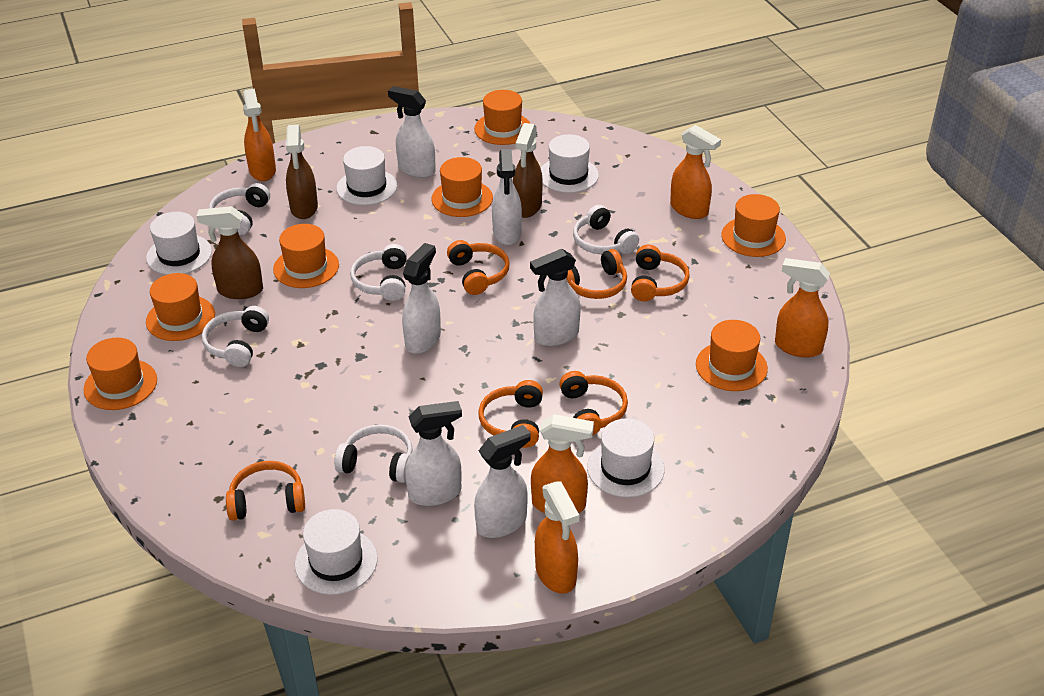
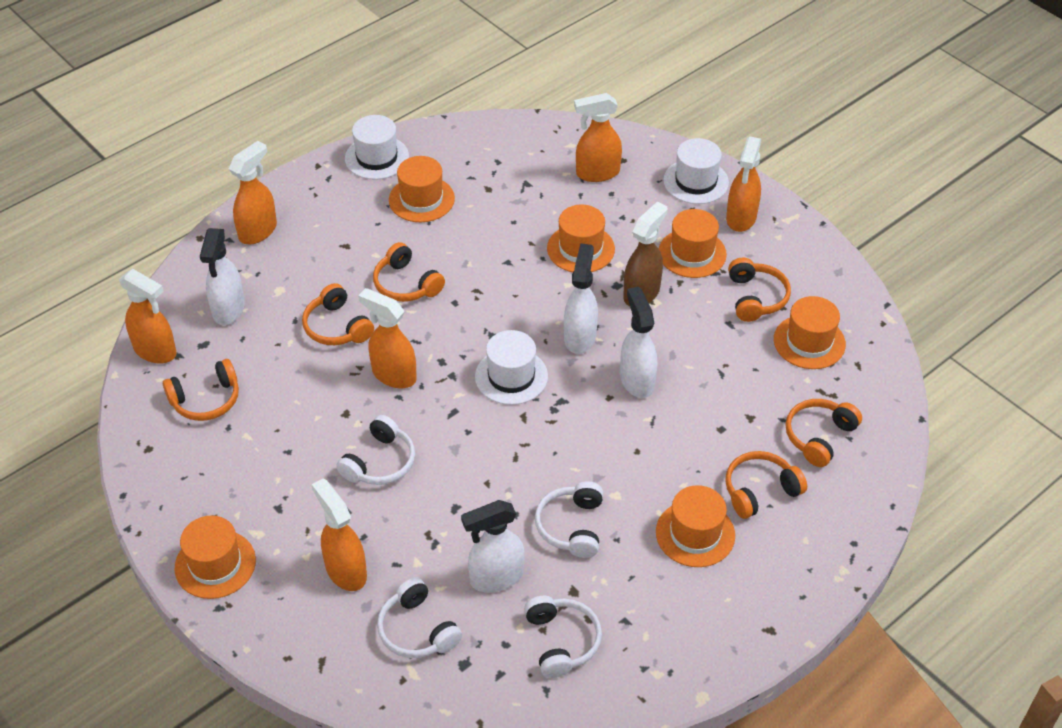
brown spray bottle: 3 -> 1
orange hat: 7 -> 6
orange spray bottle: 5 -> 6
white hat: 5 -> 3
white headphones: 5 -> 4
white spray bottle: 6 -> 4

